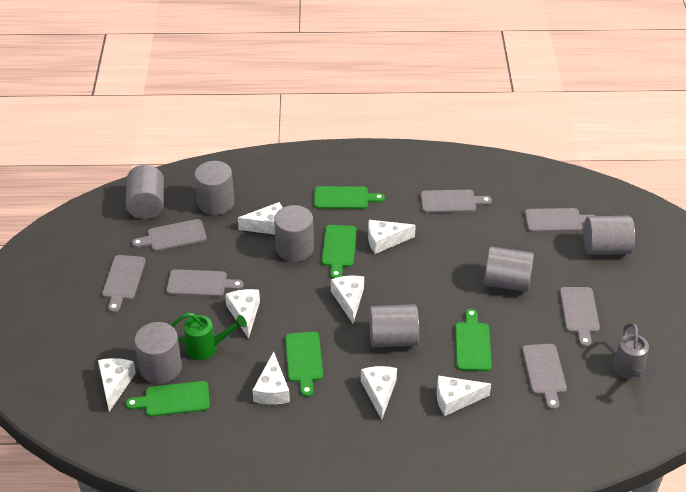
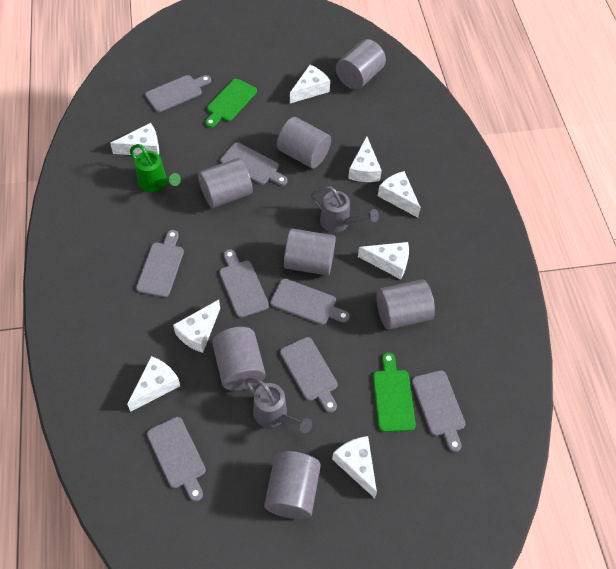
green cutting board: 5 -> 2
grey cutting board: 7 -> 8
grey watering can: 1 -> 2

